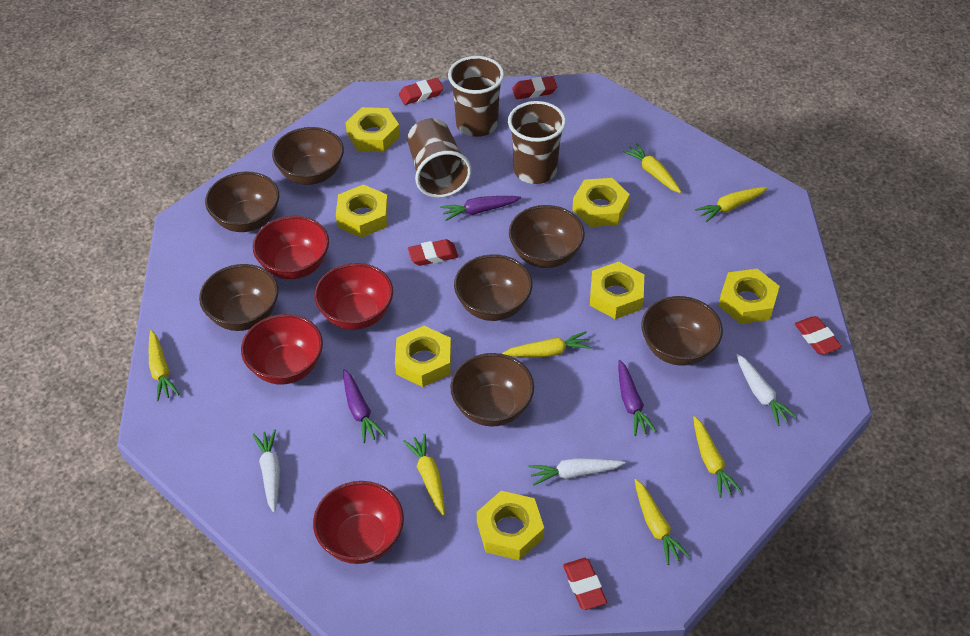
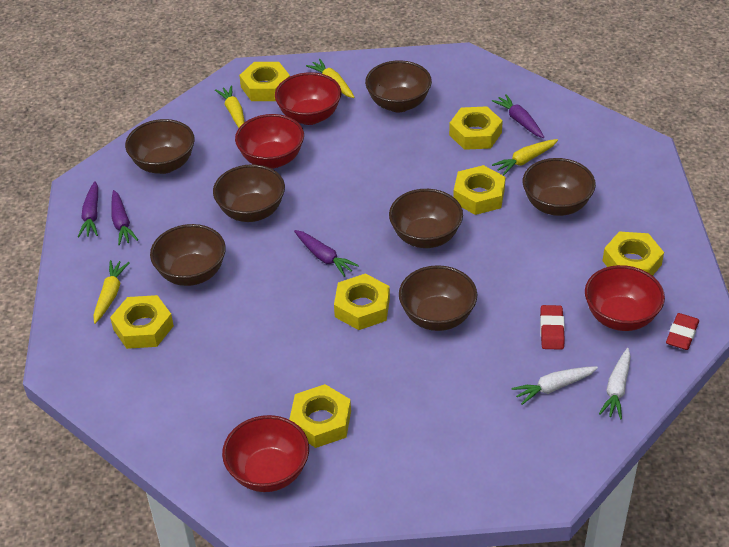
brown cup: 3 -> 0
purple carrot: 3 -> 4
red eraser: 5 -> 2
white carrot: 3 -> 2
yellow carrot: 7 -> 4

